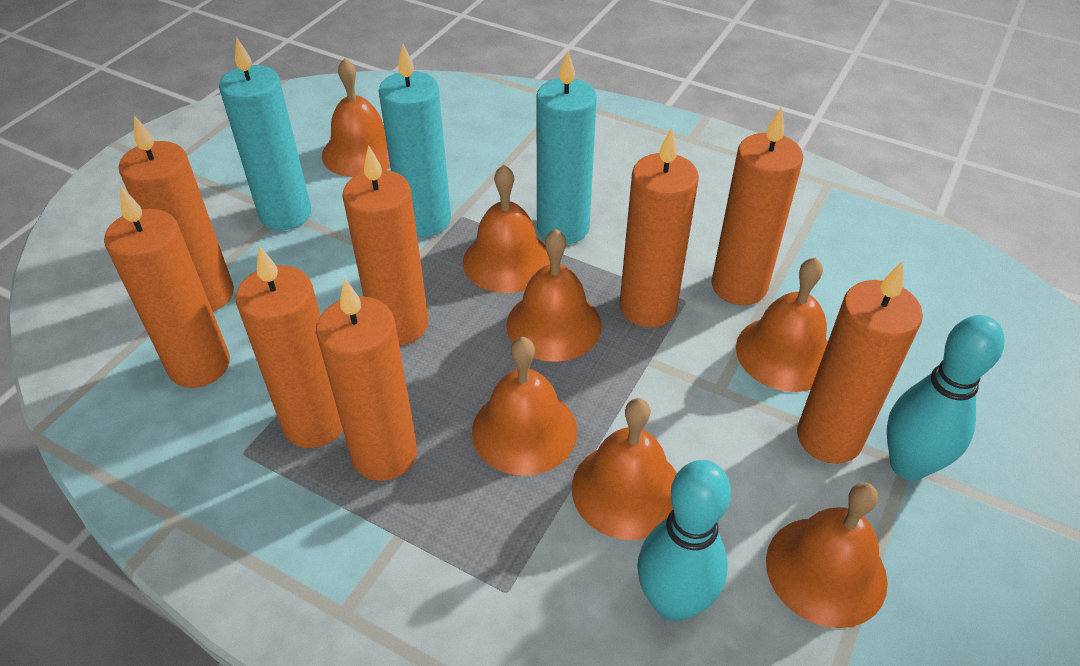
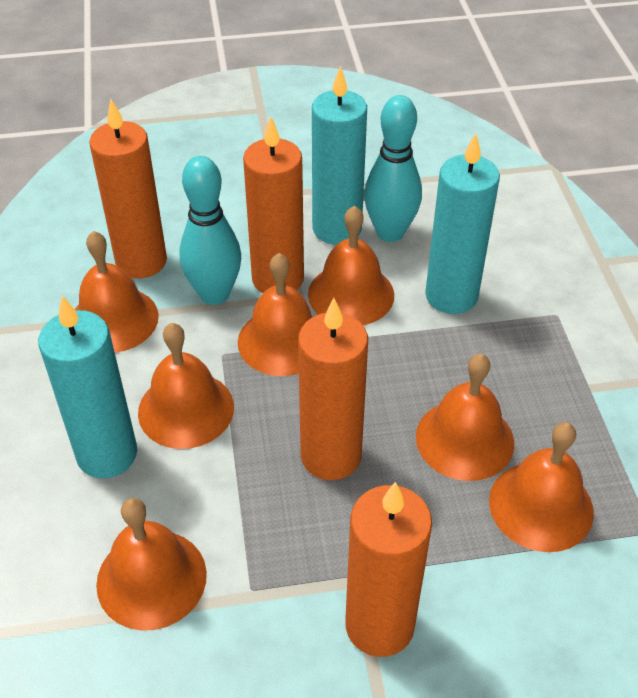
orange candle: 8 -> 4

